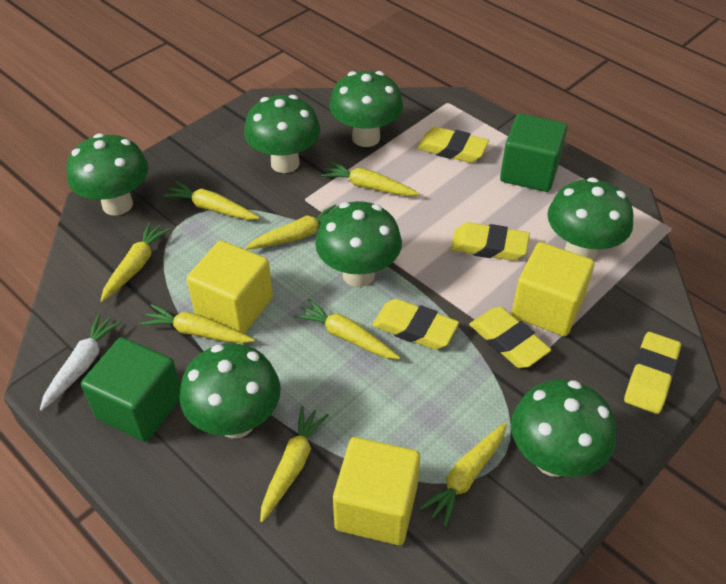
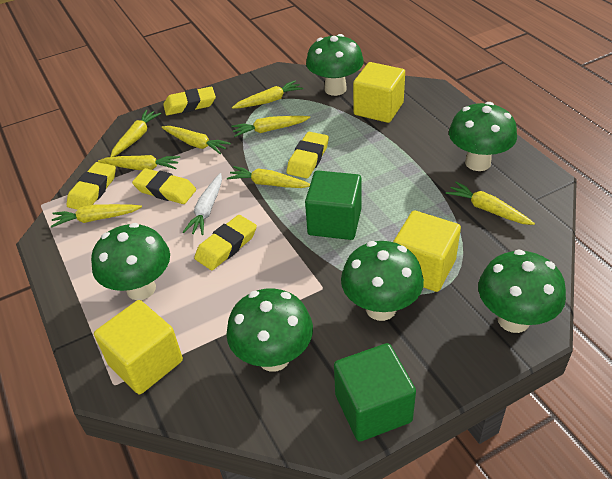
green mushroom: 7 -> 6

